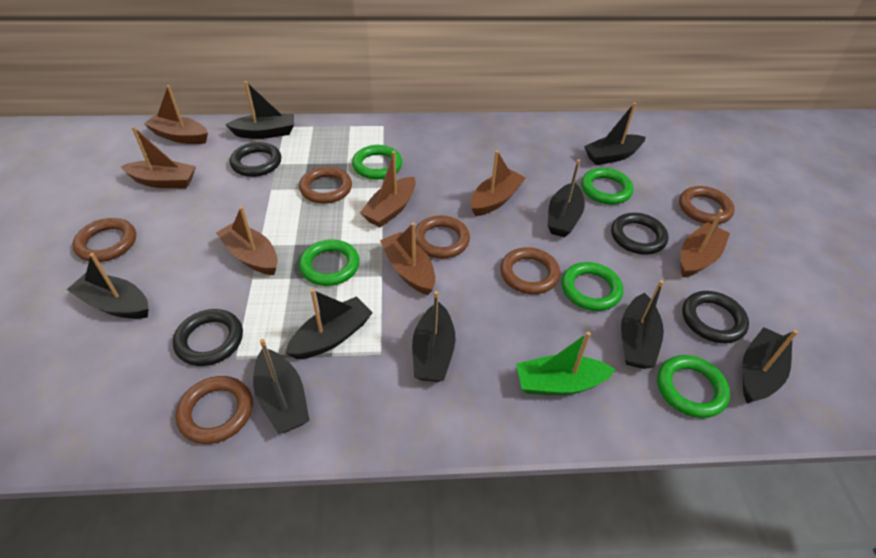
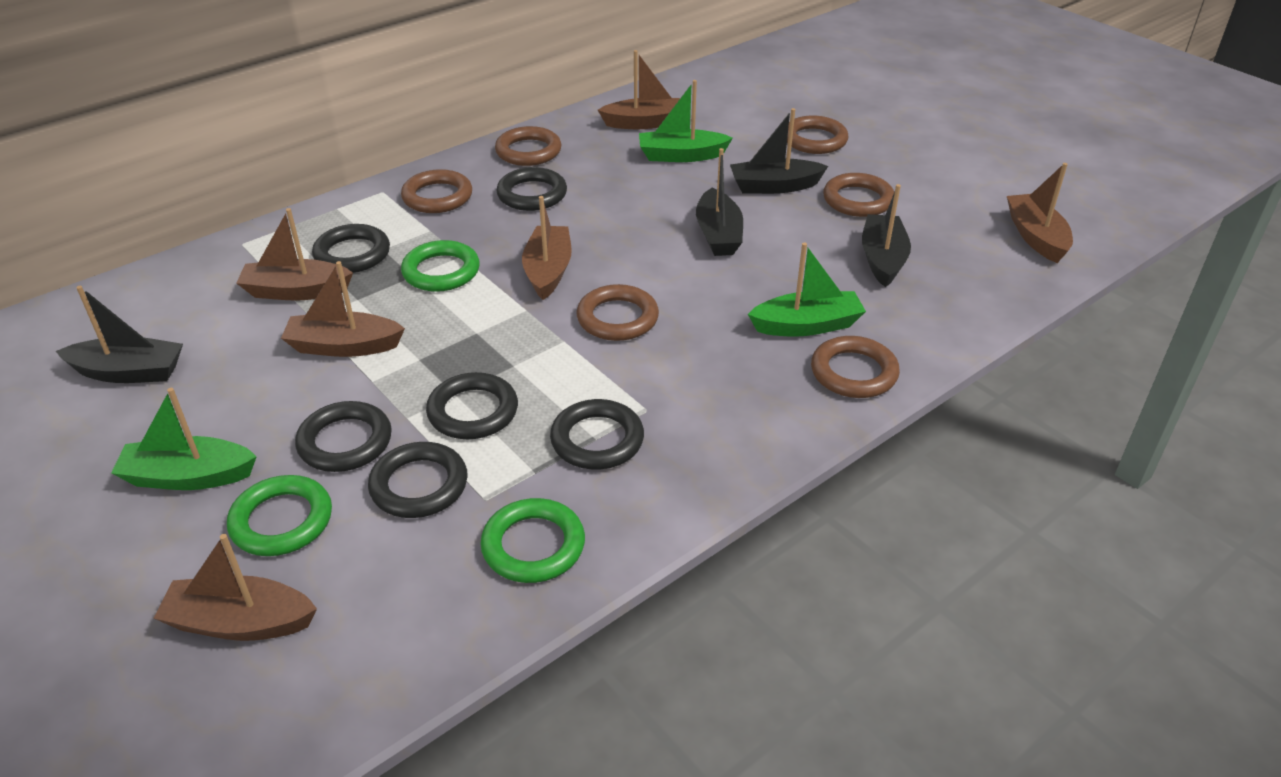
black boat: 9 -> 4
black ring: 4 -> 6
brown boat: 7 -> 6
green boat: 1 -> 3
green ring: 5 -> 3

